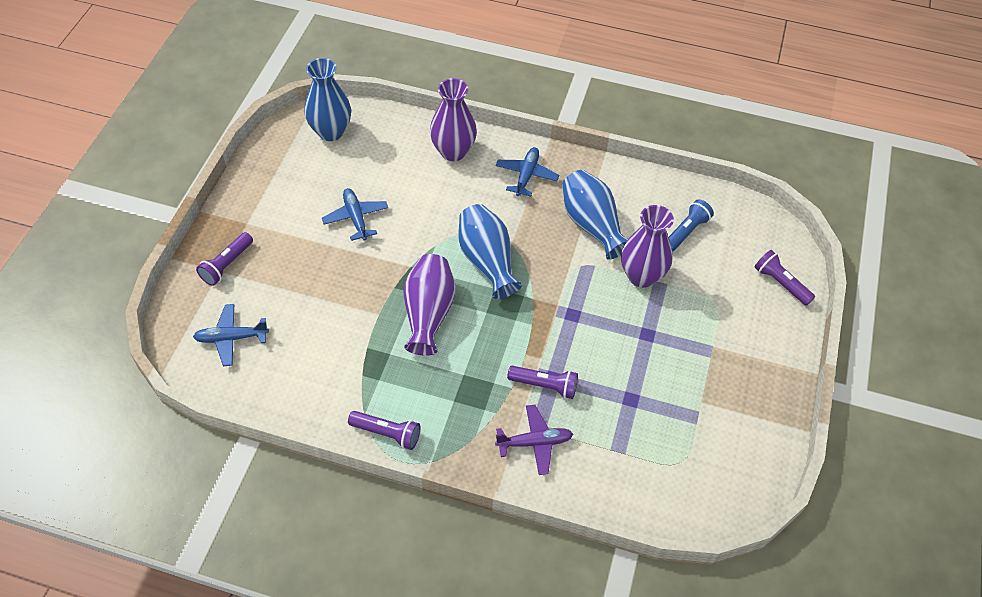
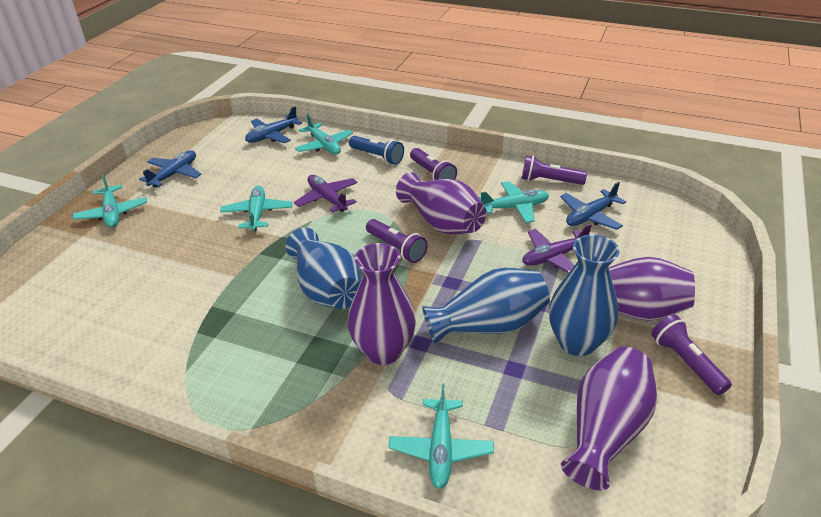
purple plane: 1 -> 2
purple vase: 3 -> 4
turquoise plane: 0 -> 5

